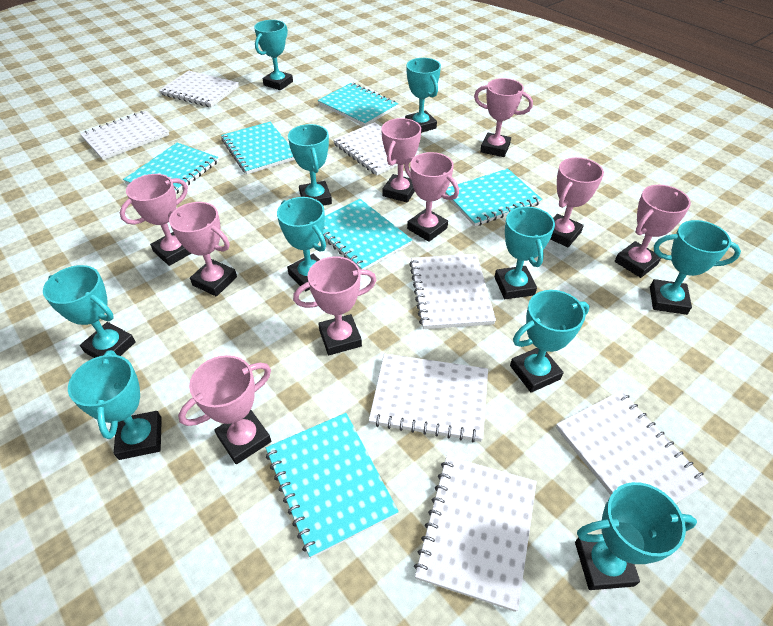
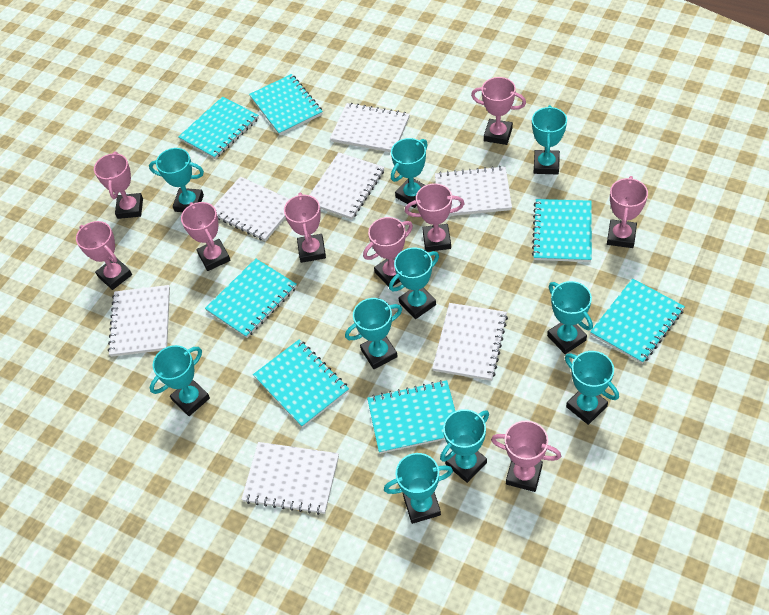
turquoise notebook: 6 -> 7

